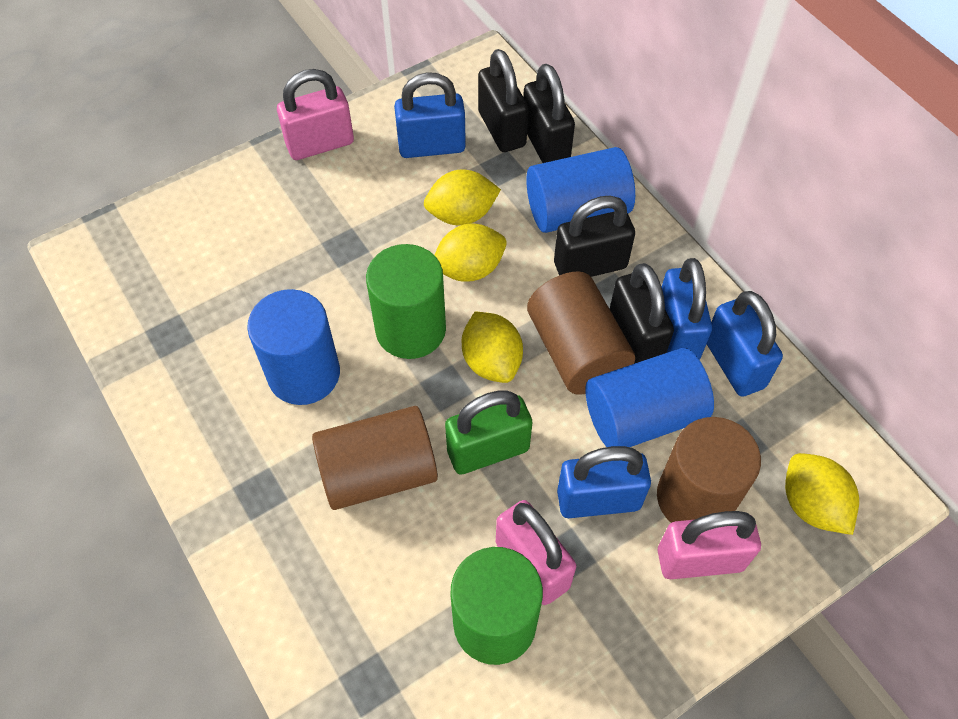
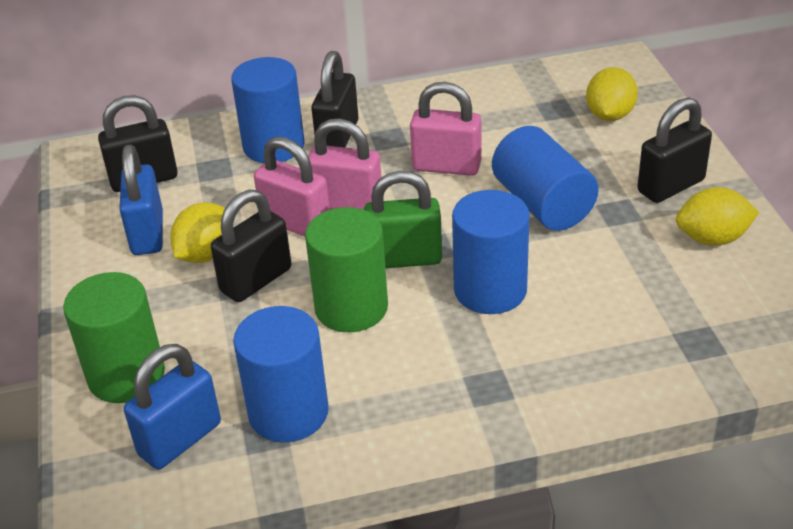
blue cylinder: 3 -> 4
blue padlock: 4 -> 2
brown cylinder: 3 -> 0
yellow lemon: 4 -> 3

